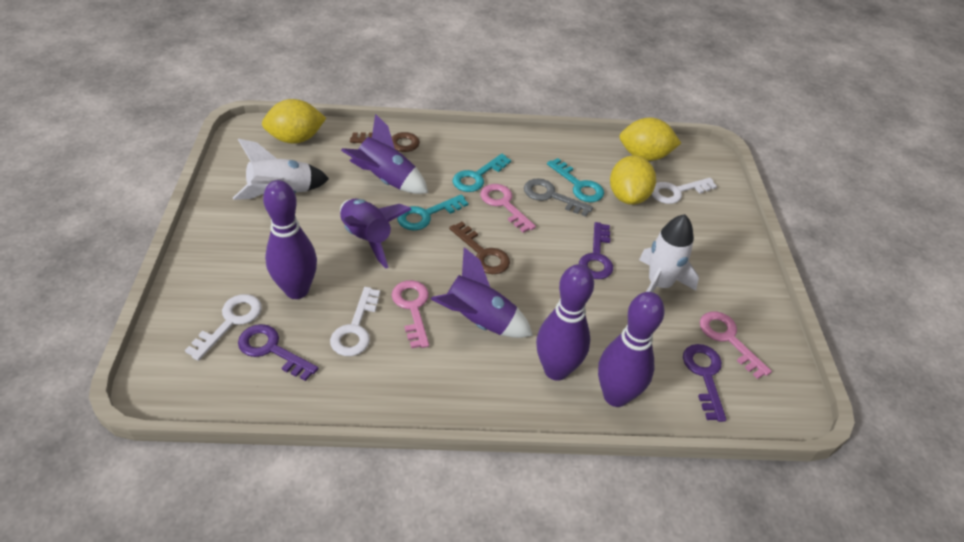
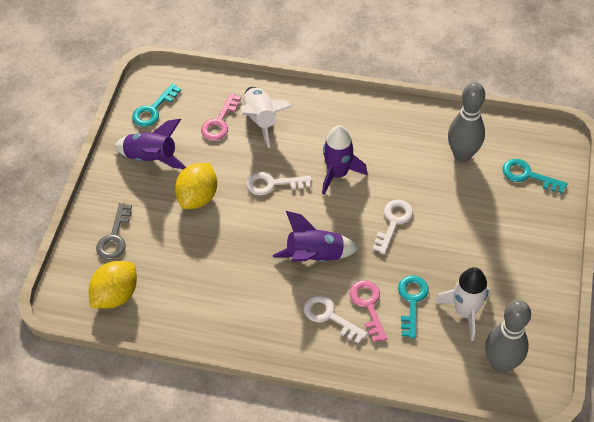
brown key: 2 -> 0
grey bowling pin: 0 -> 2
pink key: 3 -> 2
purple bowling pin: 3 -> 0
purple key: 3 -> 0
yellow lemon: 3 -> 2

